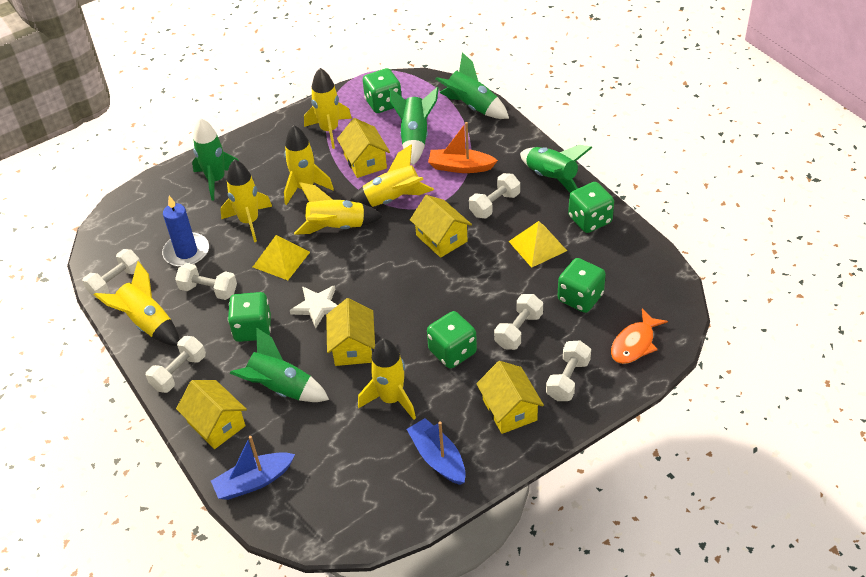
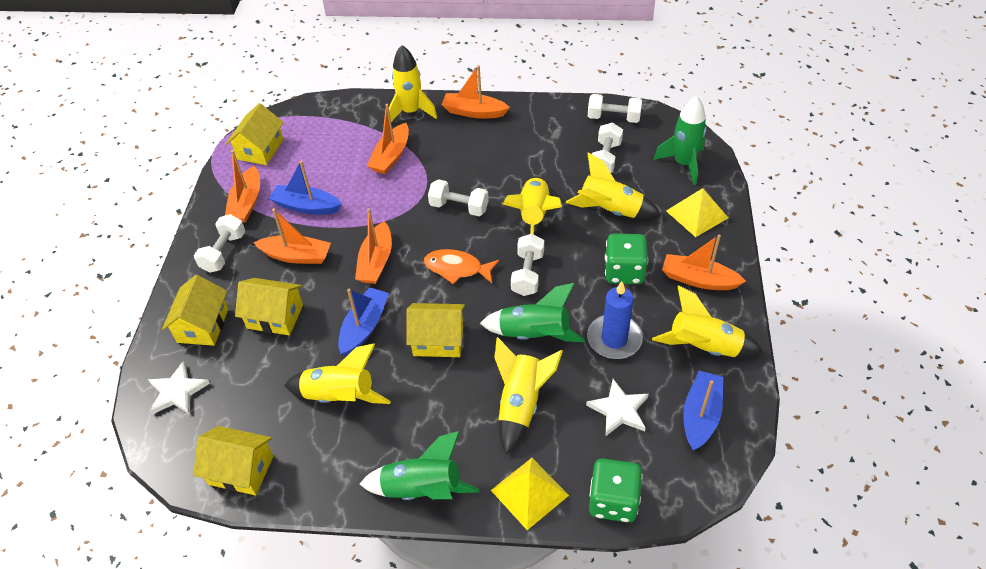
blue boat: 2 -> 3
green dice: 5 -> 2
green rocket: 5 -> 3
orange boat: 1 -> 6
white dumbbell: 6 -> 5
white star: 1 -> 2
yellow rocket: 7 -> 6

